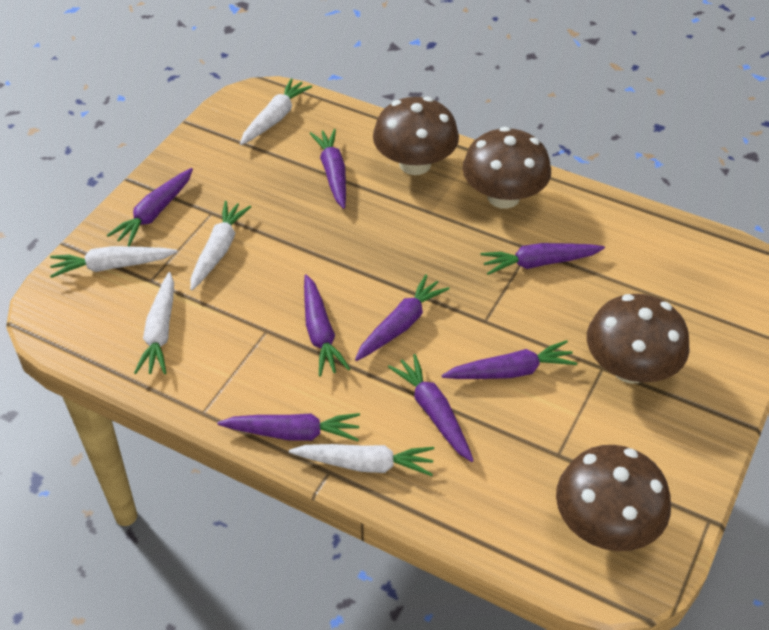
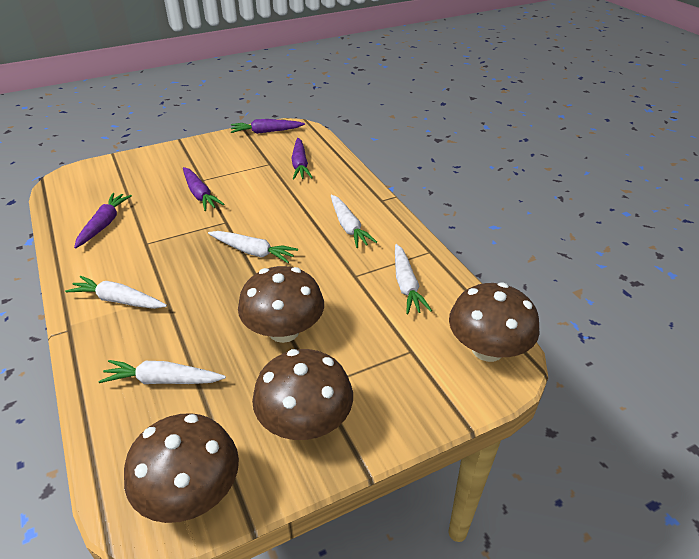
purple carrot: 8 -> 4

